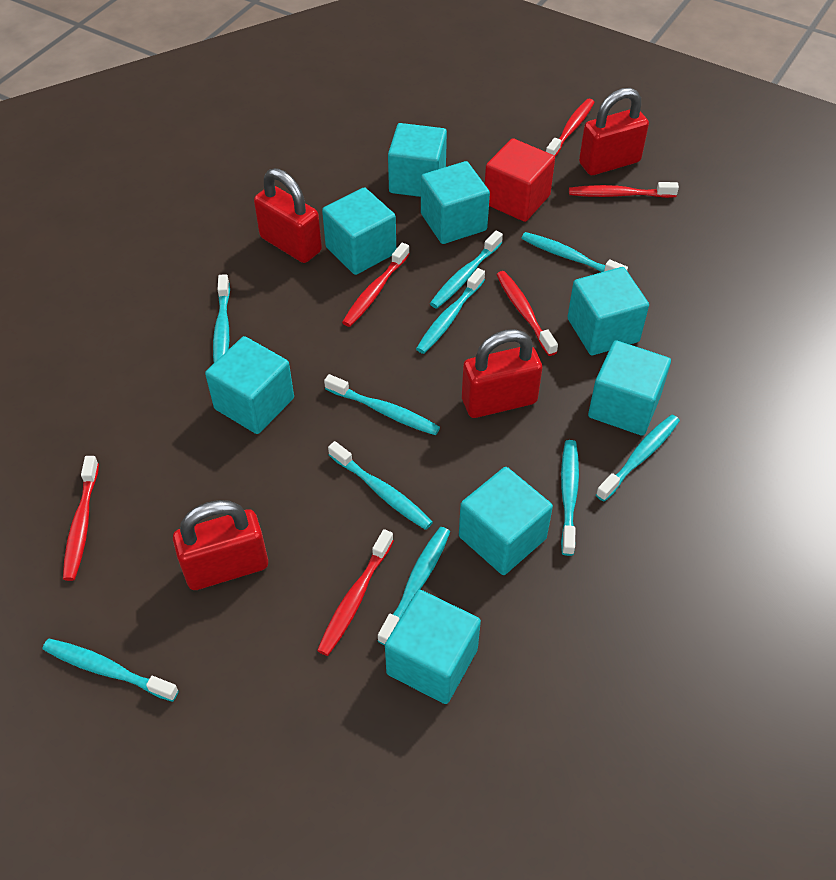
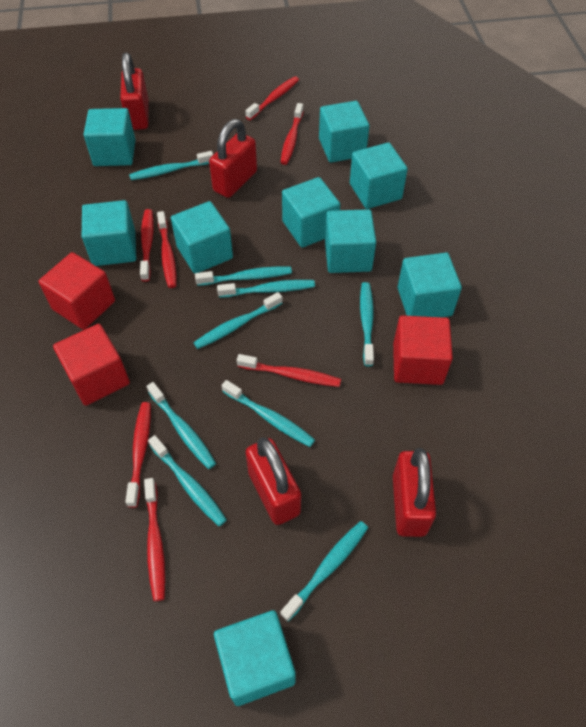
red cube: 1 -> 3
red toothbrush: 6 -> 7
turquoise cube: 8 -> 9
turquoise toothbrush: 10 -> 9

